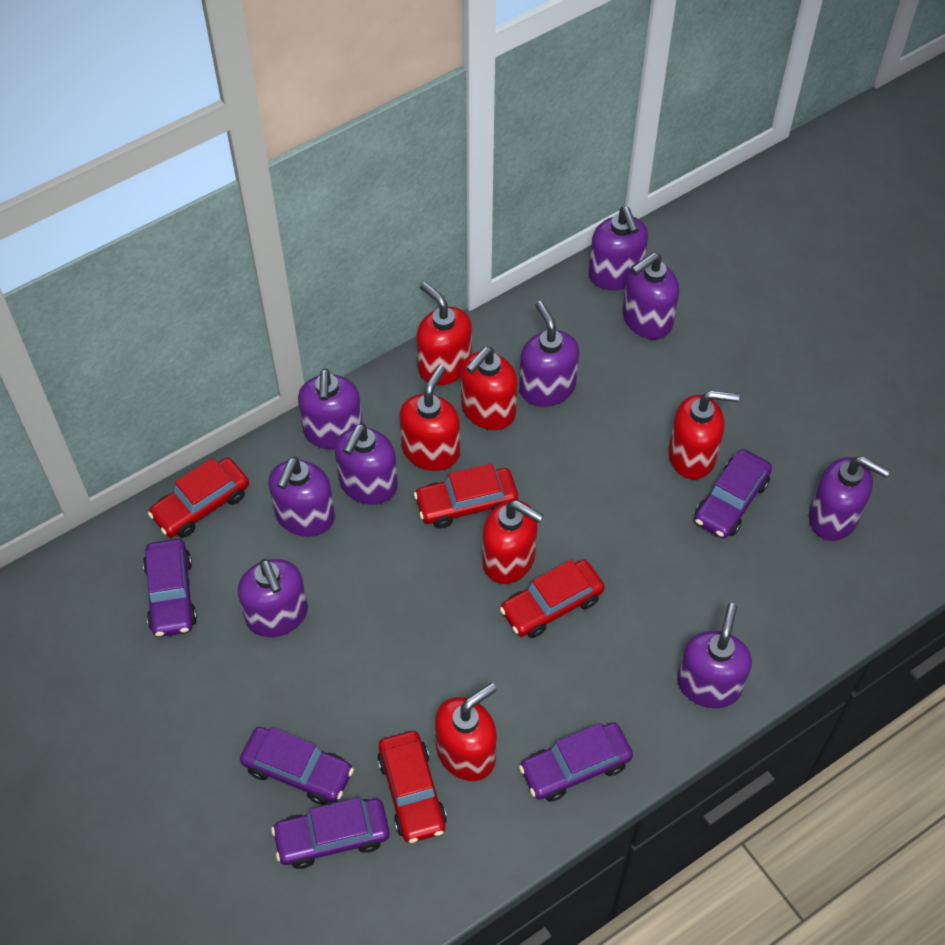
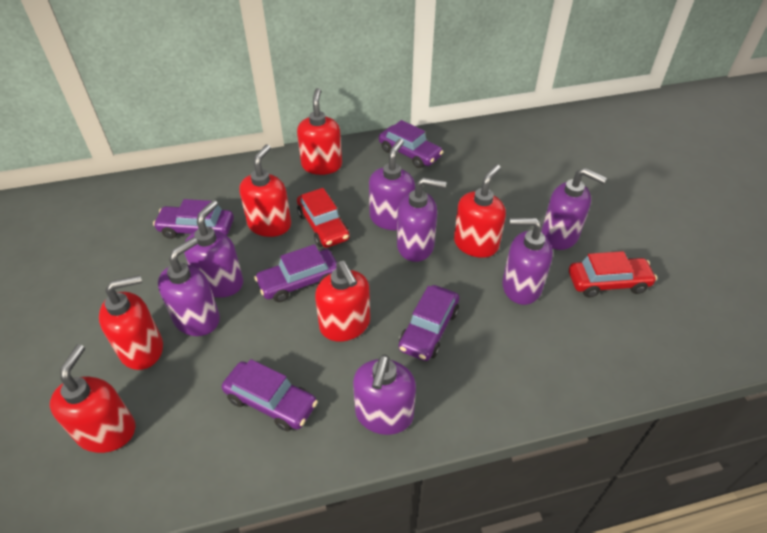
purple soap dispenser: 9 -> 7
red car: 4 -> 2

